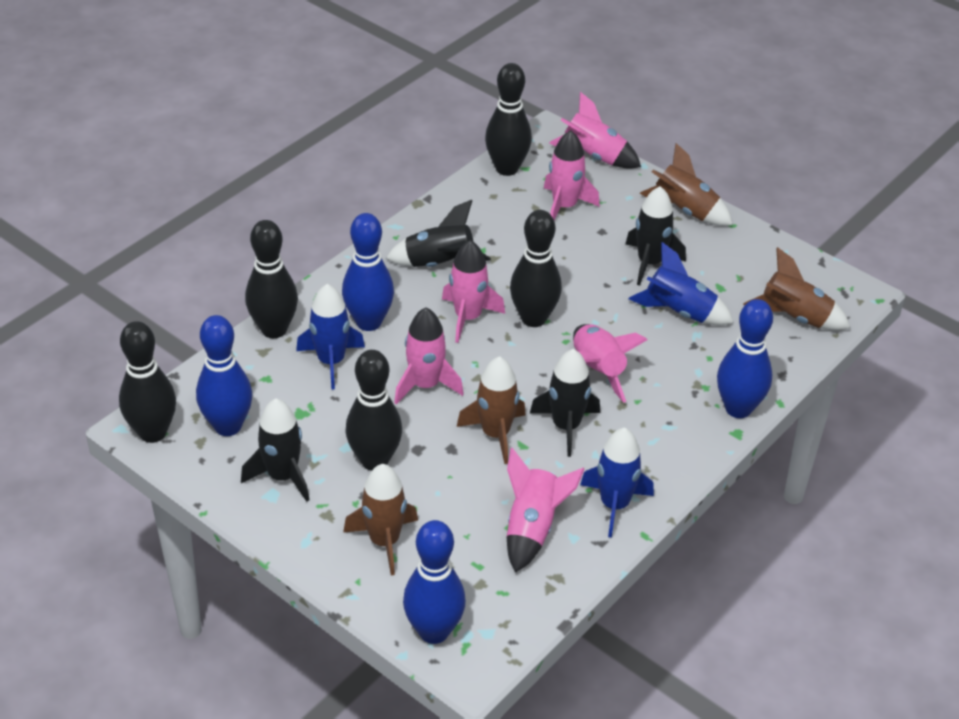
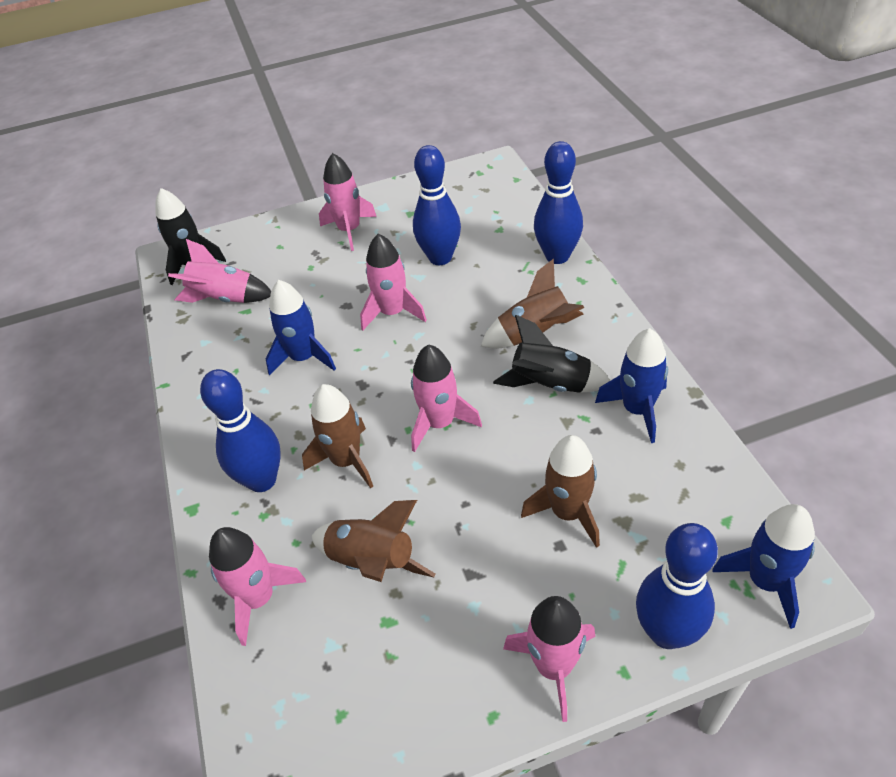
black bowling pin: 5 -> 0
black rocket: 4 -> 2

